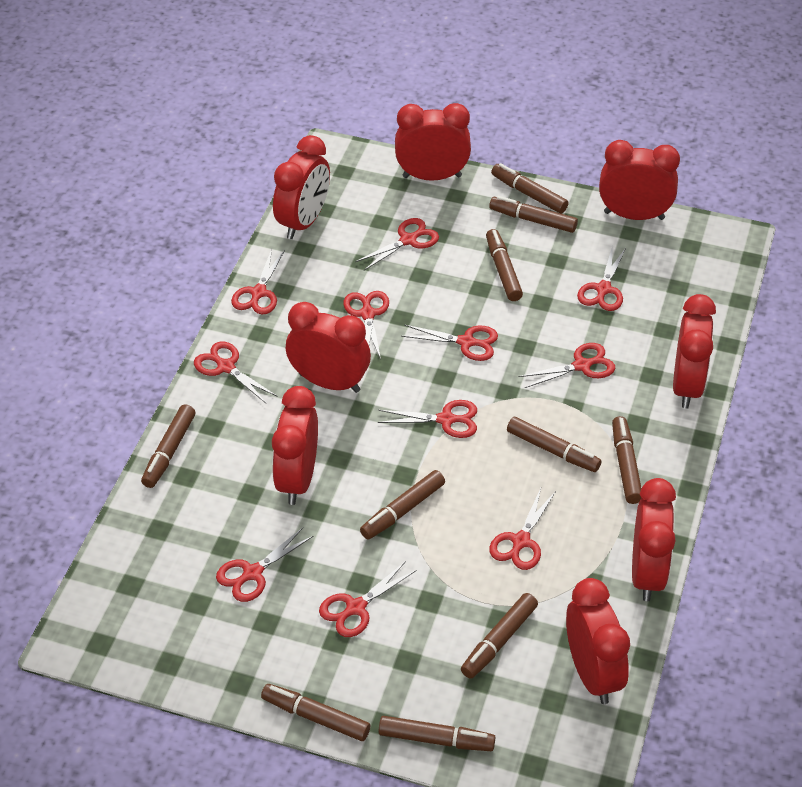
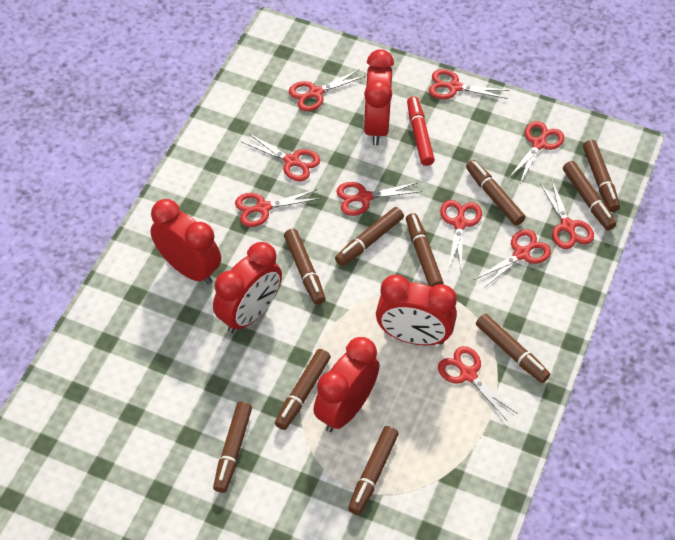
red clock: 8 -> 5
red marker: 0 -> 1
red scissors: 11 -> 10

